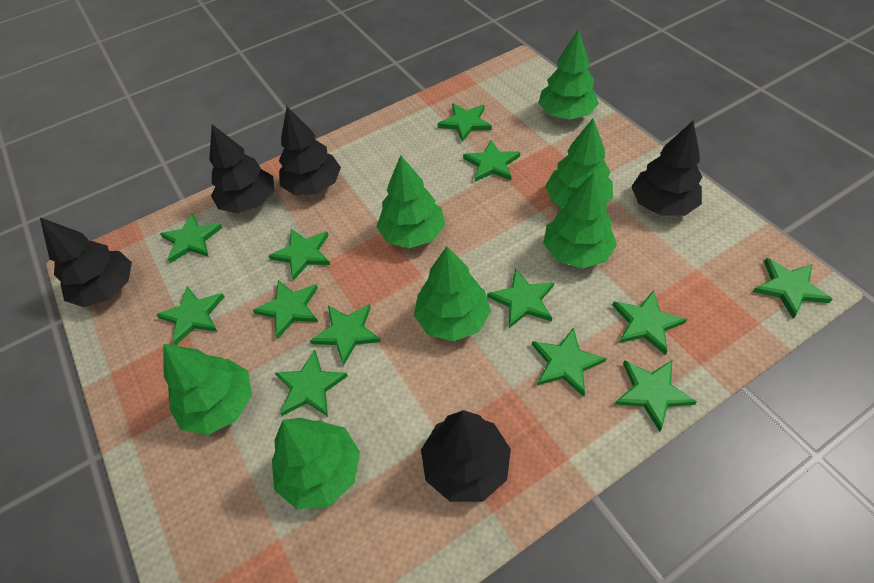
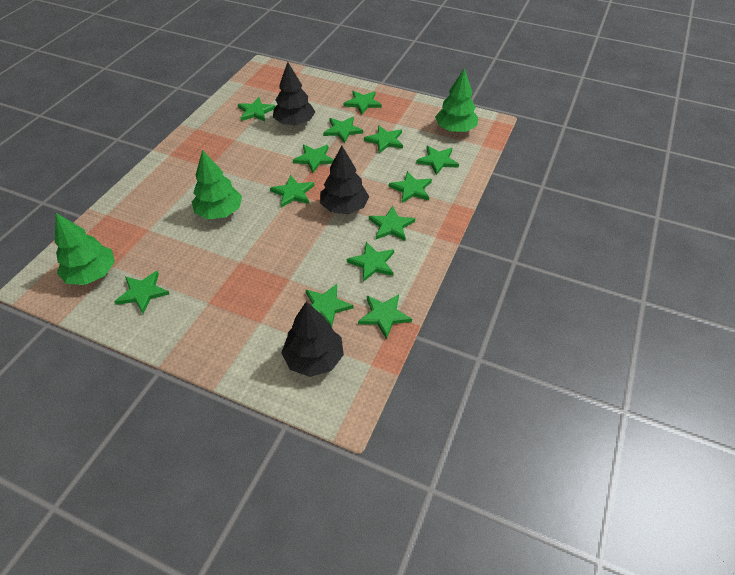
black tree: 5 -> 3
green tree: 7 -> 3

